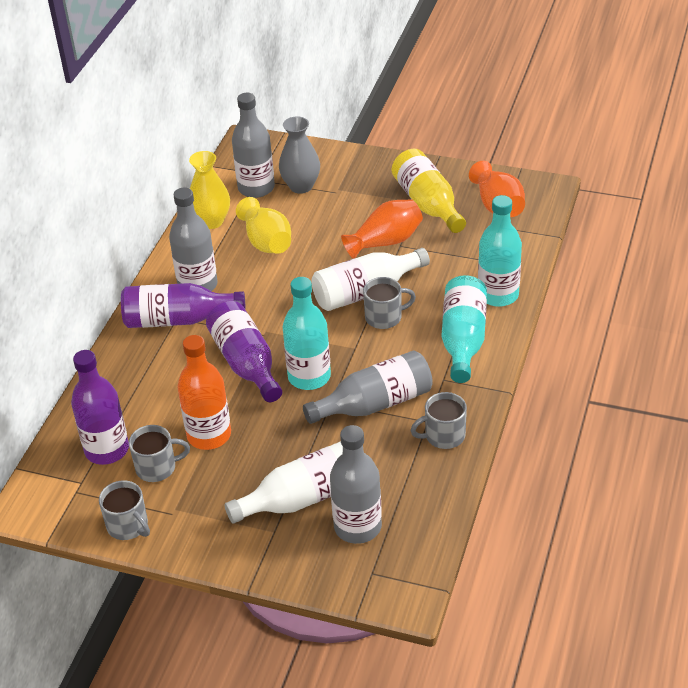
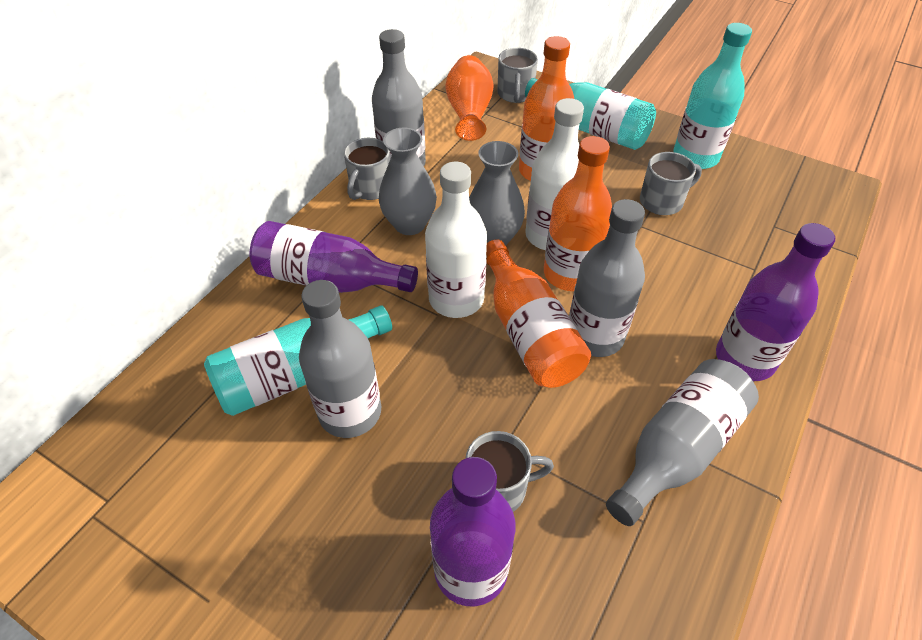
grey vase: 1 -> 2
orange bottle: 1 -> 3
orange vase: 2 -> 1
yellow bottle: 1 -> 0
yellow vase: 2 -> 0

